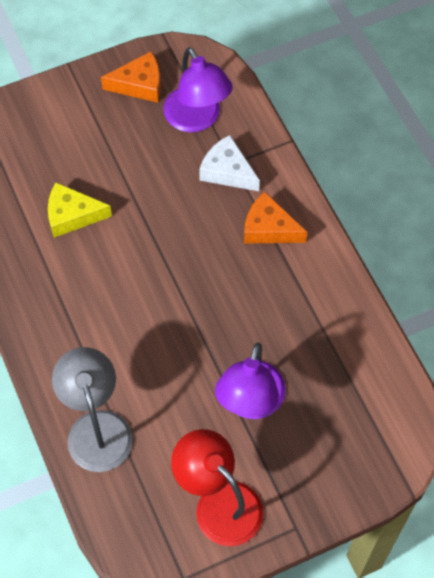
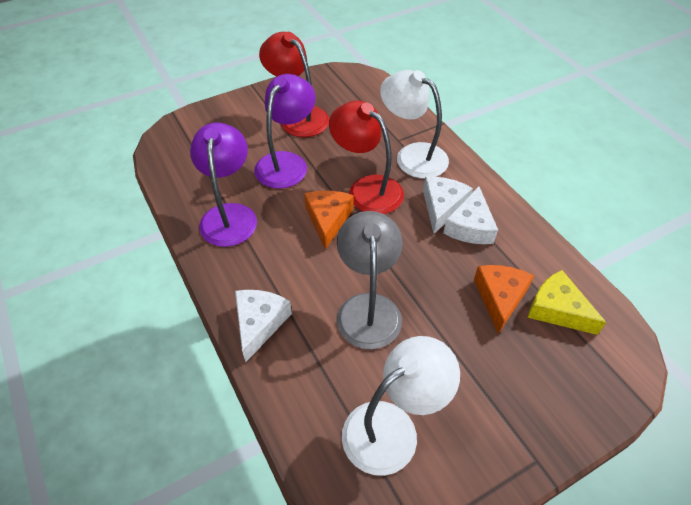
red lamp: 1 -> 2
white cheese: 1 -> 3
white lamp: 0 -> 2

